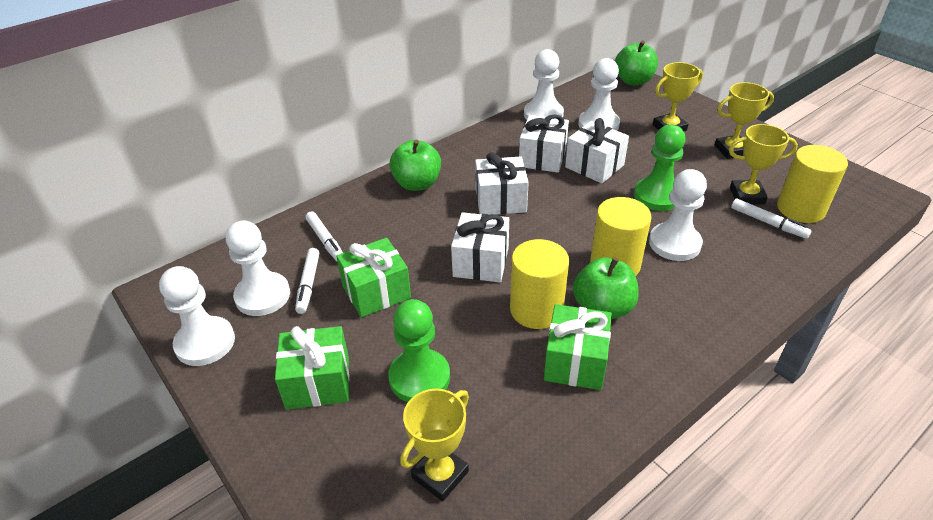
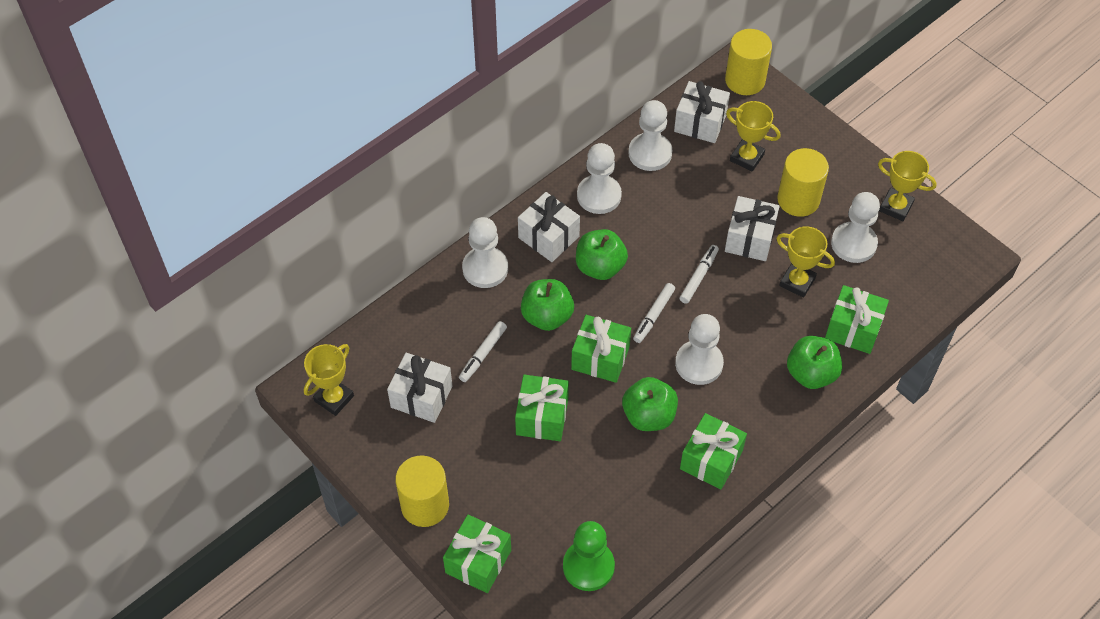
green apple: 3 -> 4
green gift: 3 -> 5
green pawn: 2 -> 1

